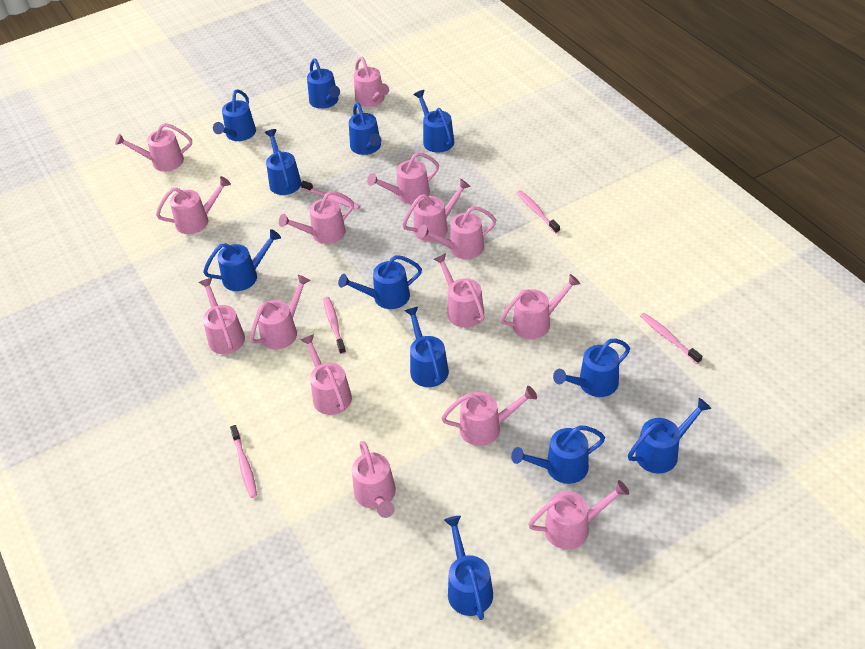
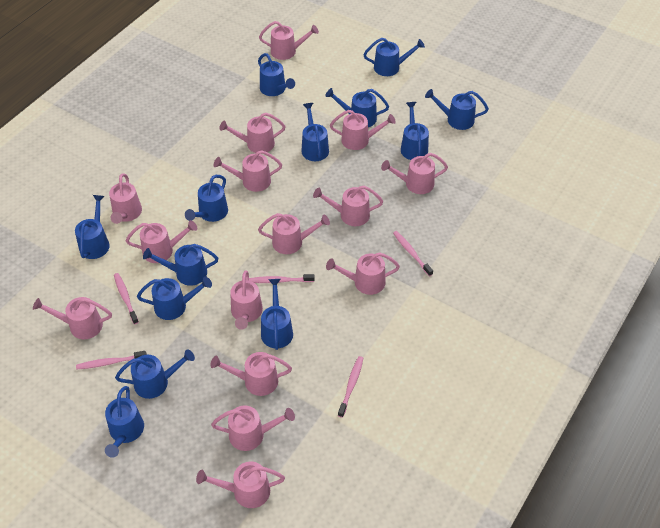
blue watering can: 12 -> 13

